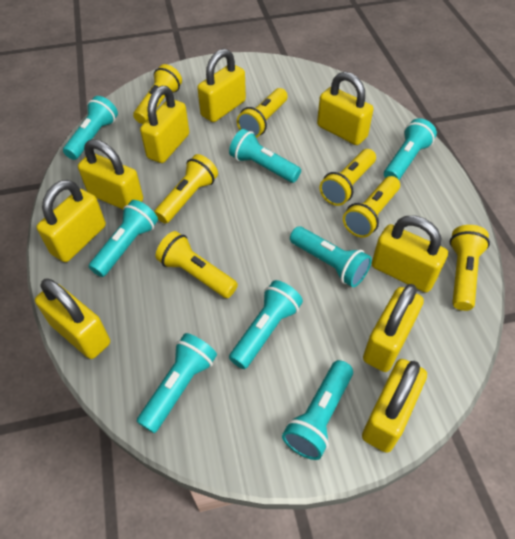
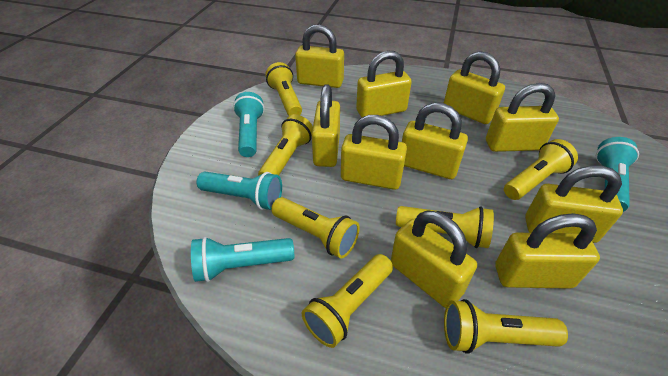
turquoise flashlight: 8 -> 4
yellow padlock: 9 -> 10

